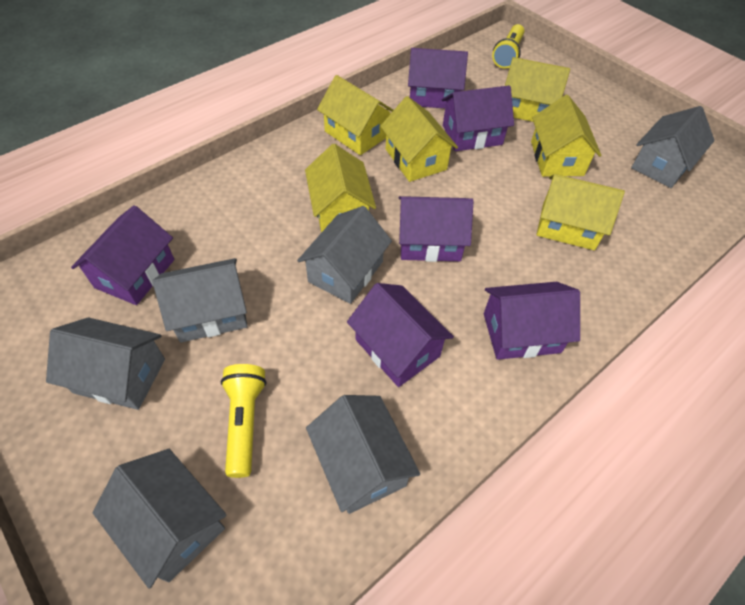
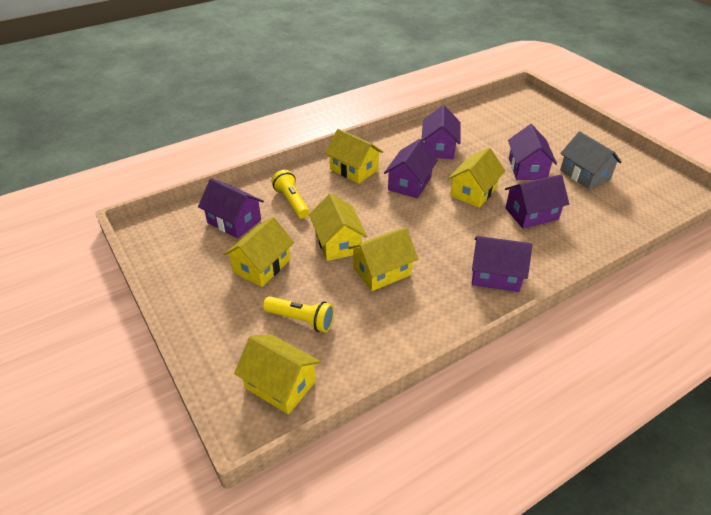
grey house: 6 -> 1

